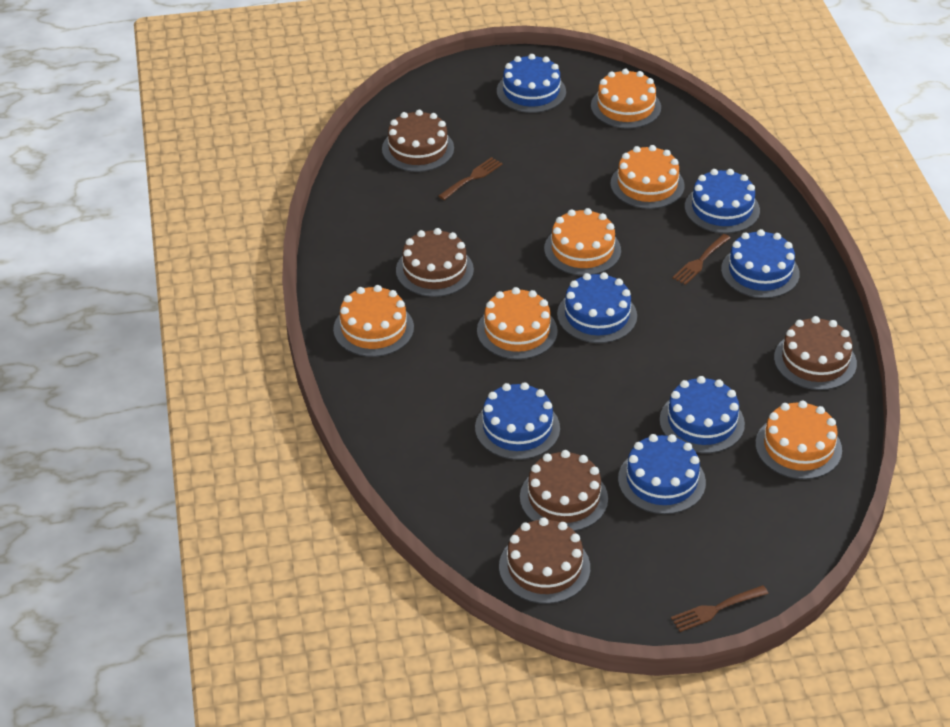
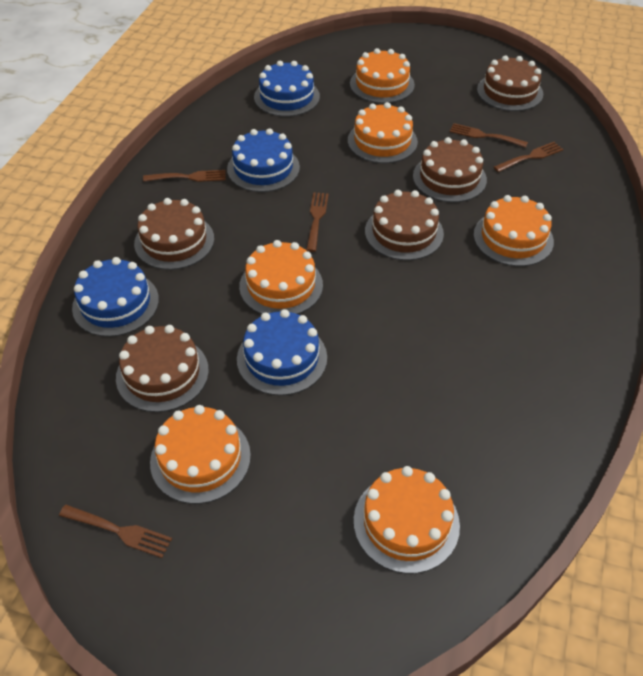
blue cake: 7 -> 4
brown fork: 3 -> 5

